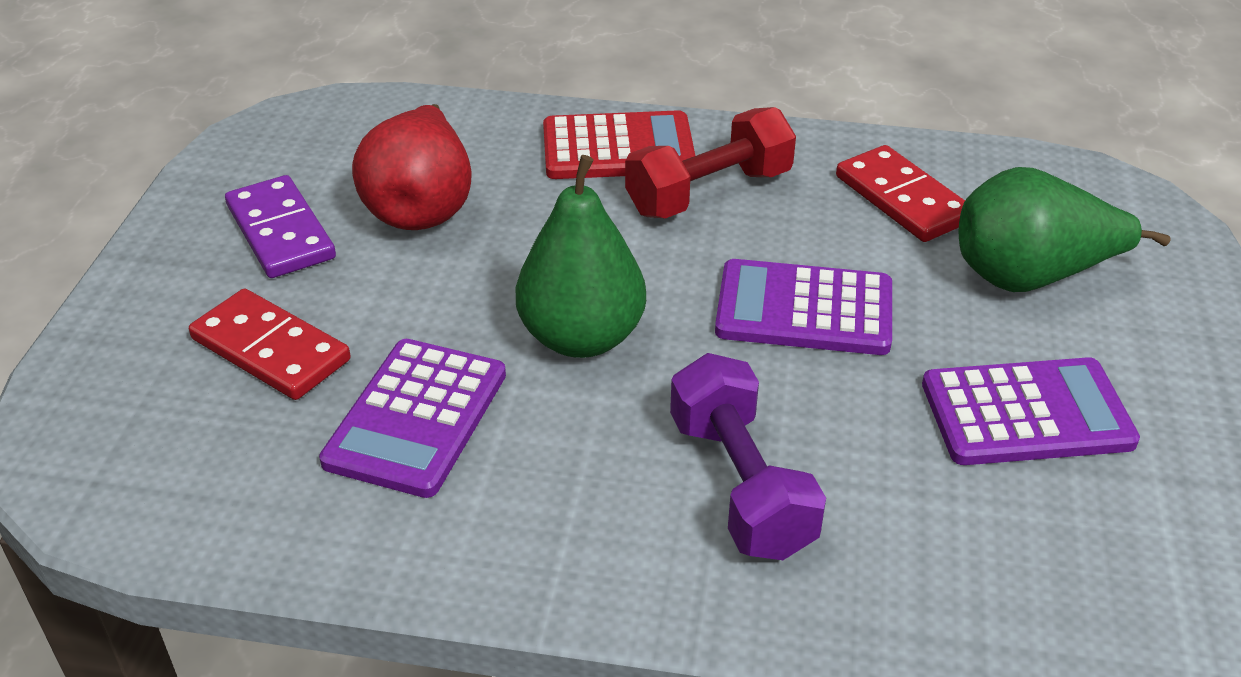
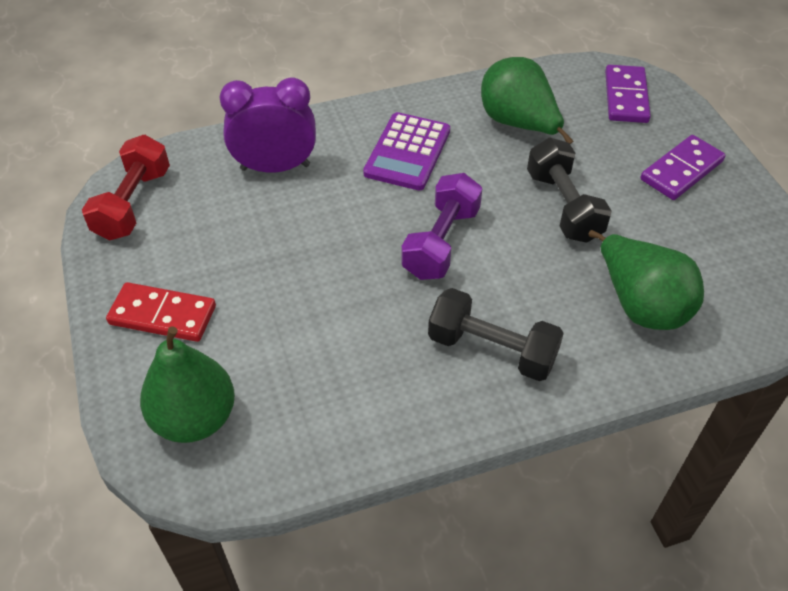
black dumbbell: 0 -> 2
green pear: 2 -> 3
purple calculator: 3 -> 1
purple clock: 0 -> 1
purple domino: 1 -> 2
red calculator: 1 -> 0
red domino: 2 -> 1
red pear: 1 -> 0

